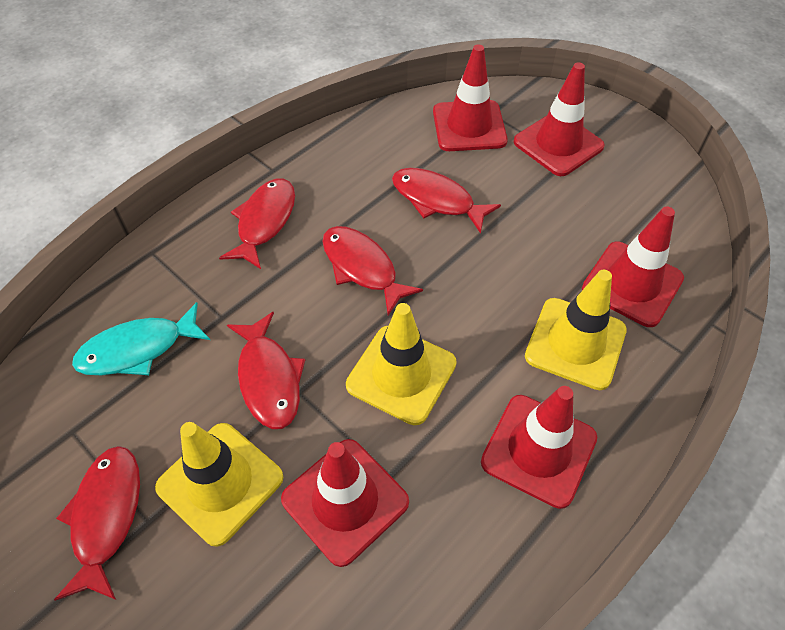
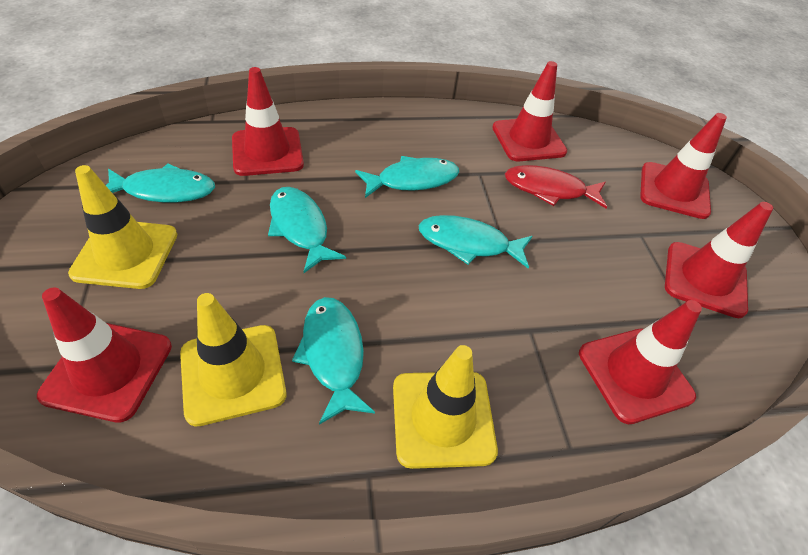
red fish: 5 -> 1
red traffic cone: 5 -> 6
turquoise fish: 1 -> 5

